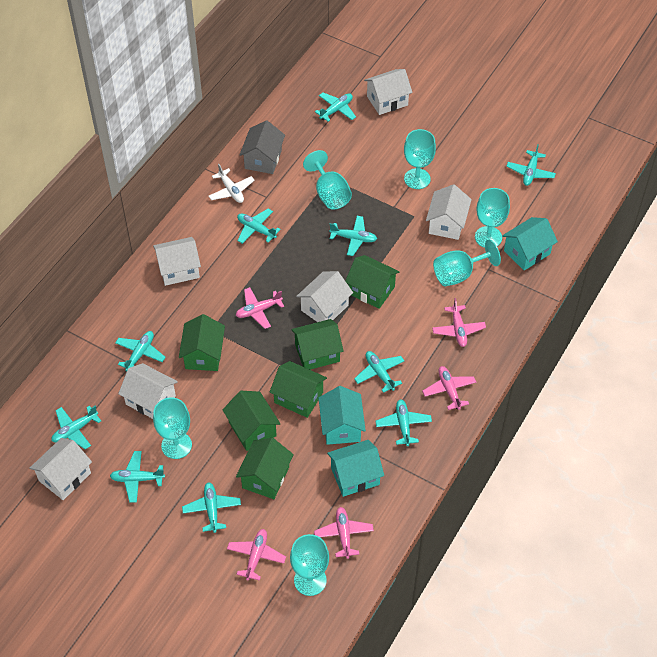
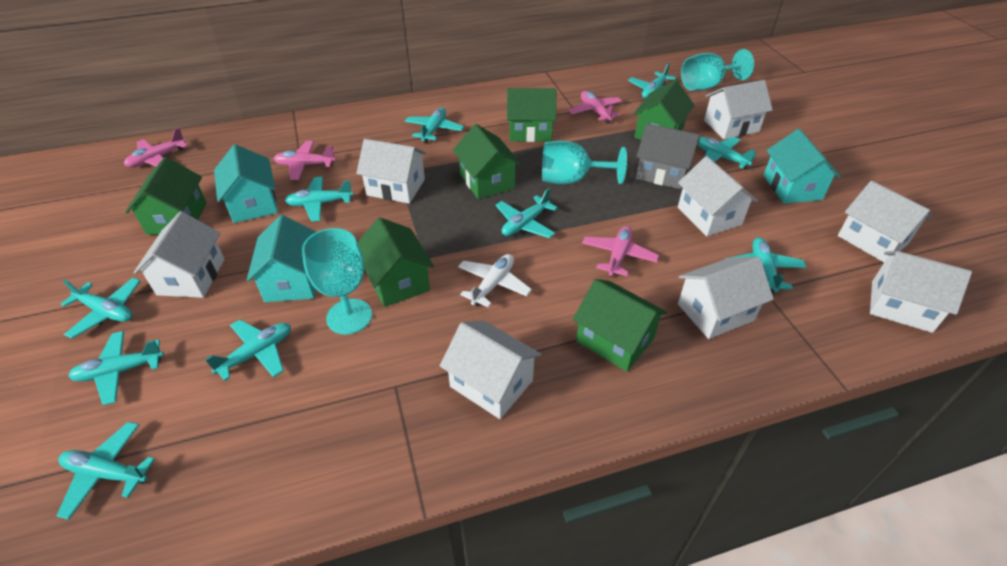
pink plane: 5 -> 4
turquoise goblet: 6 -> 3
white house: 6 -> 8

